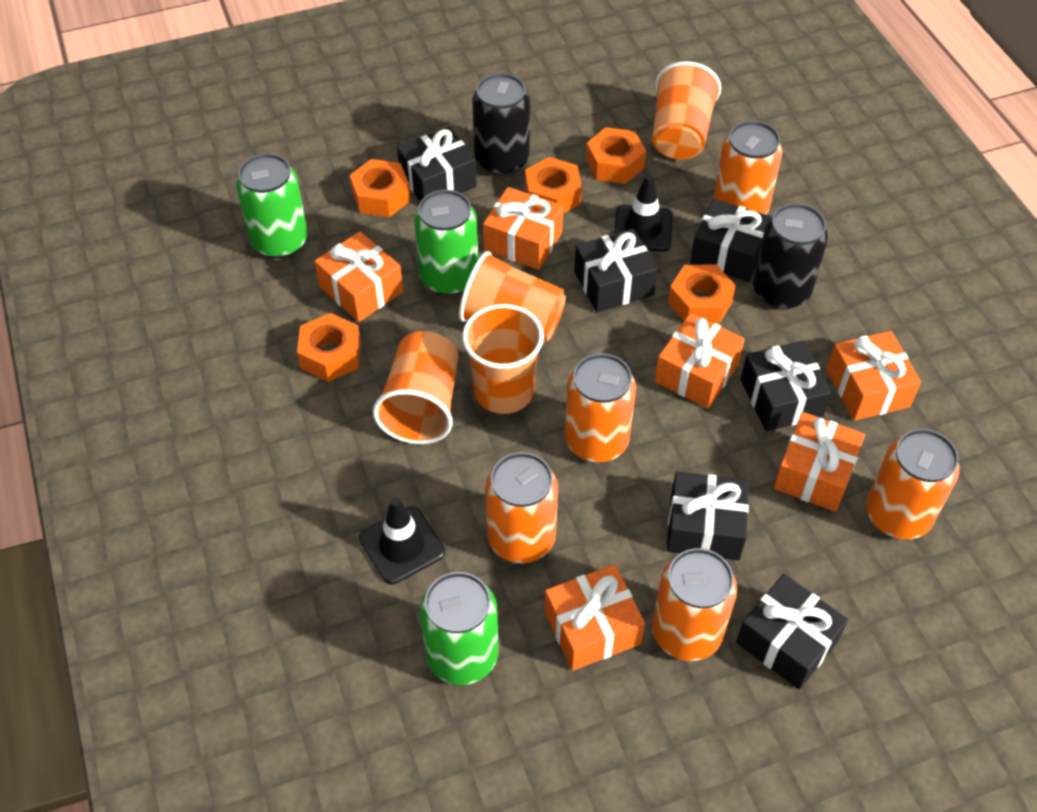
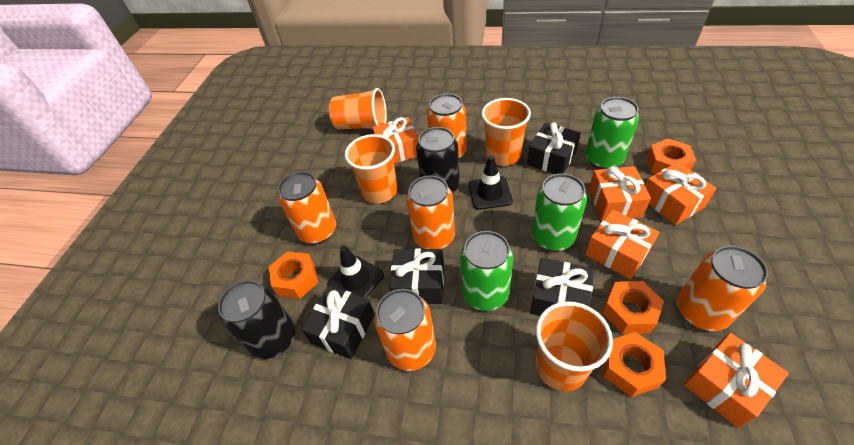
black gift: 6 -> 4
orange gift: 6 -> 5
orange nut: 5 -> 4

